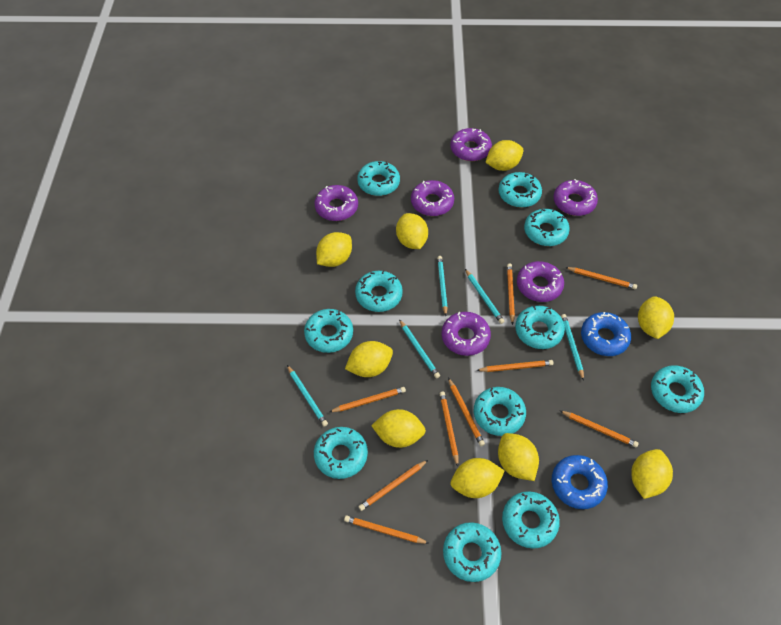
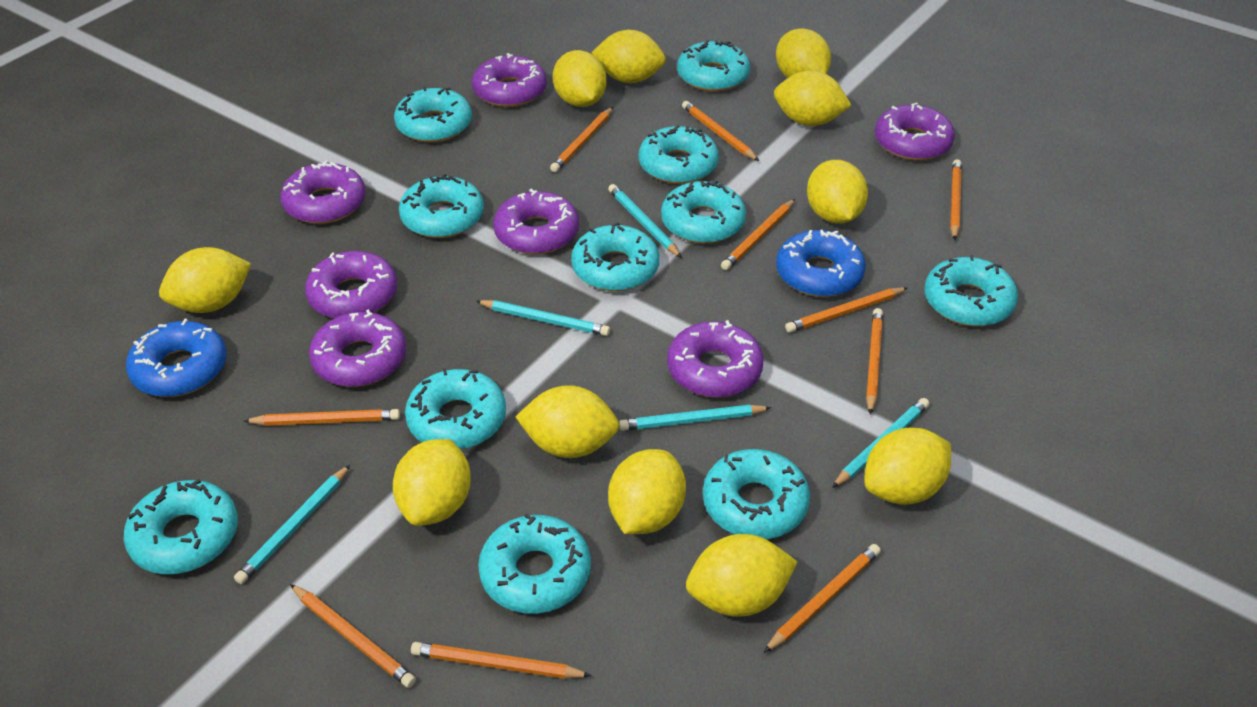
orange pencil: 9 -> 10
purple donut: 6 -> 7
yellow lemon: 9 -> 11

